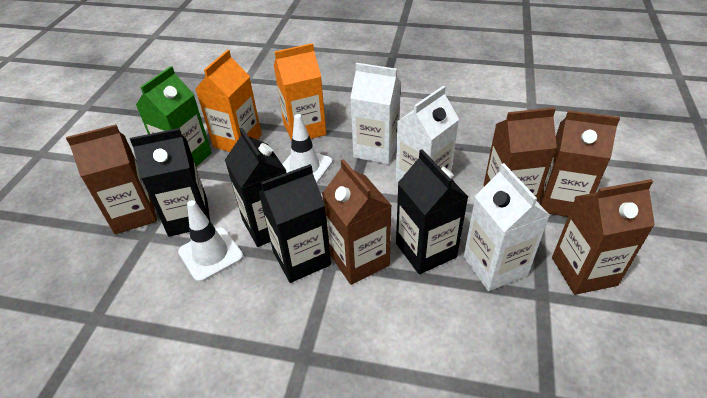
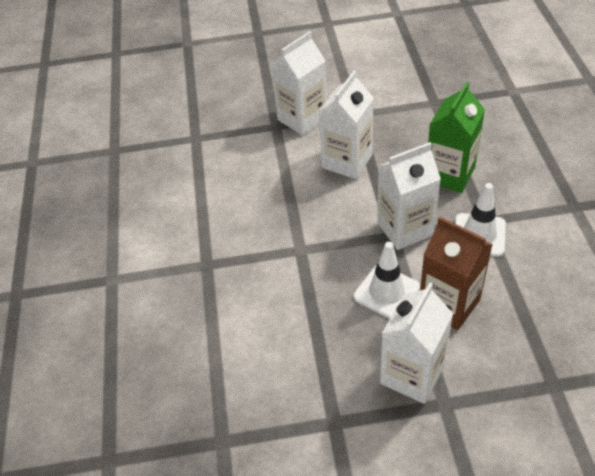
black carton: 4 -> 0
brown carton: 5 -> 1
orange carton: 2 -> 0
white carton: 3 -> 4

